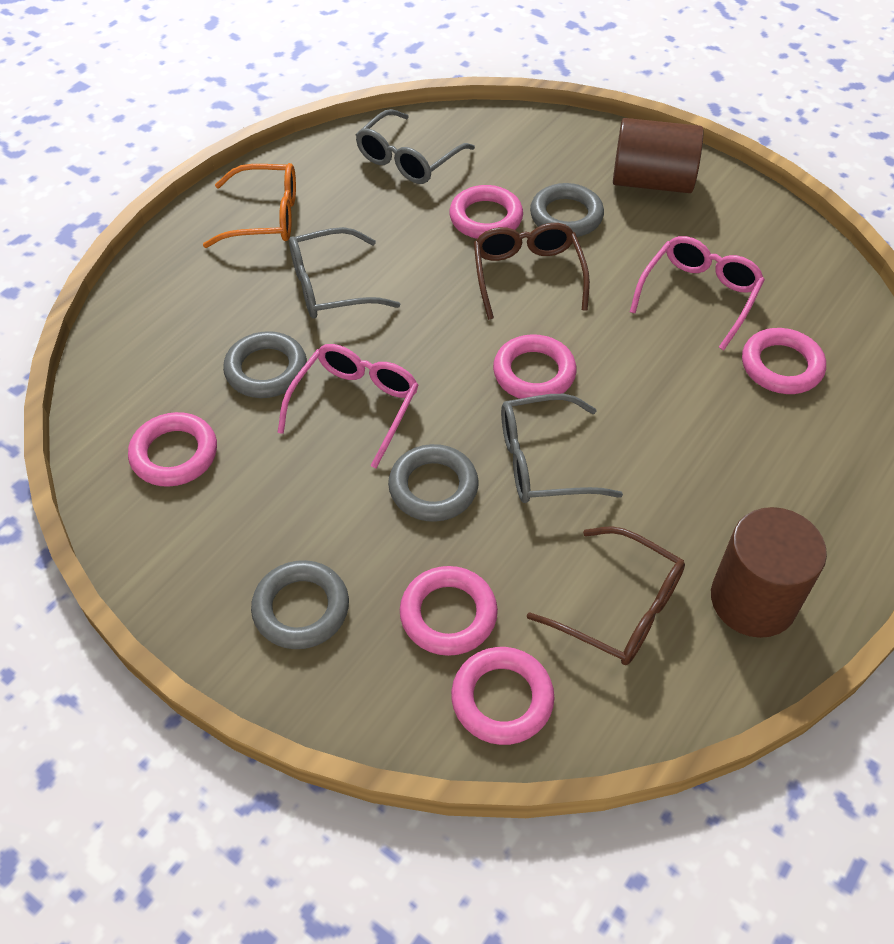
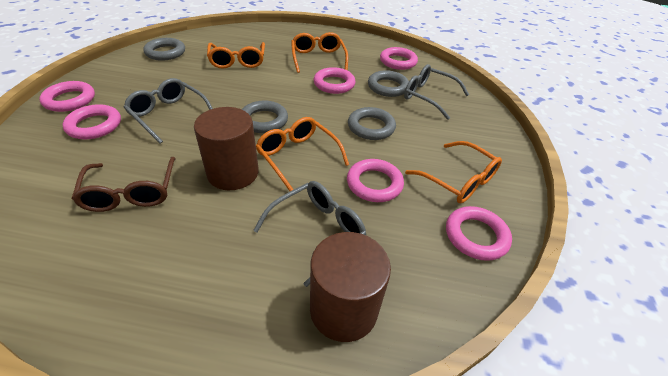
brown glasses: 2 -> 1
orange glasses: 1 -> 4
pink glasses: 2 -> 0

